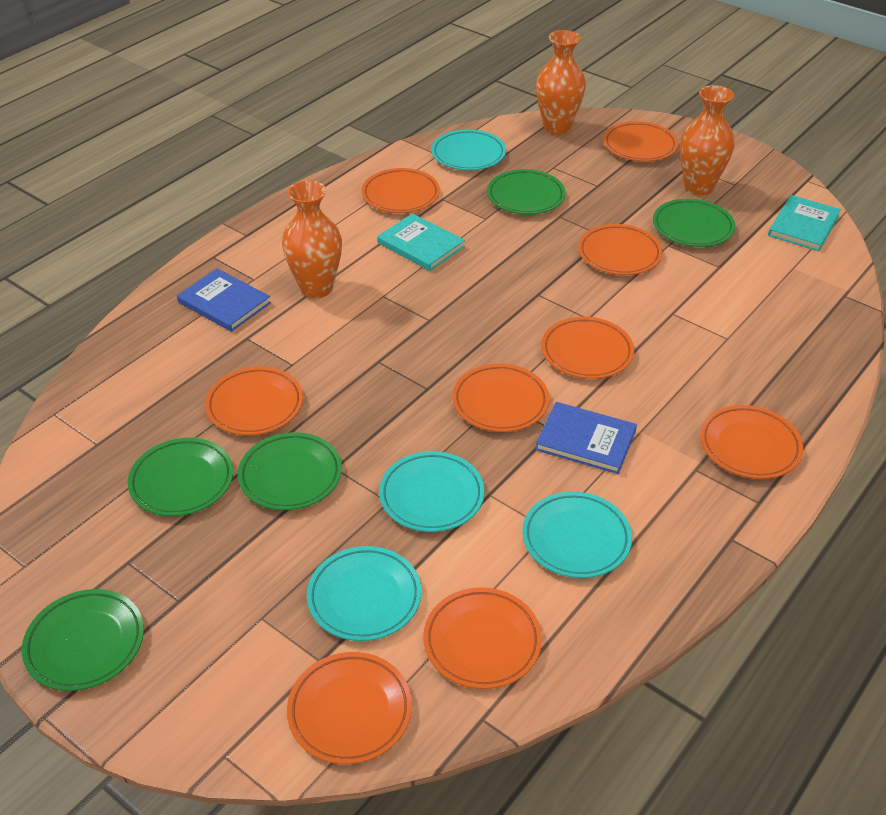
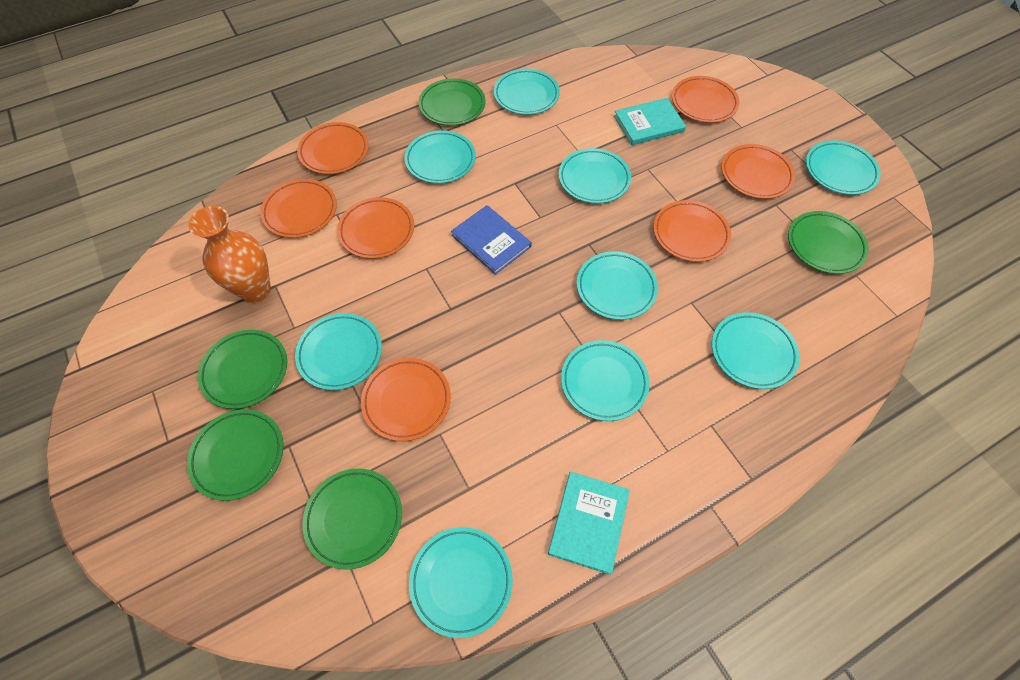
blue book: 2 -> 1
orange plate: 9 -> 7
orange vase: 3 -> 1
turquoise plate: 4 -> 9

